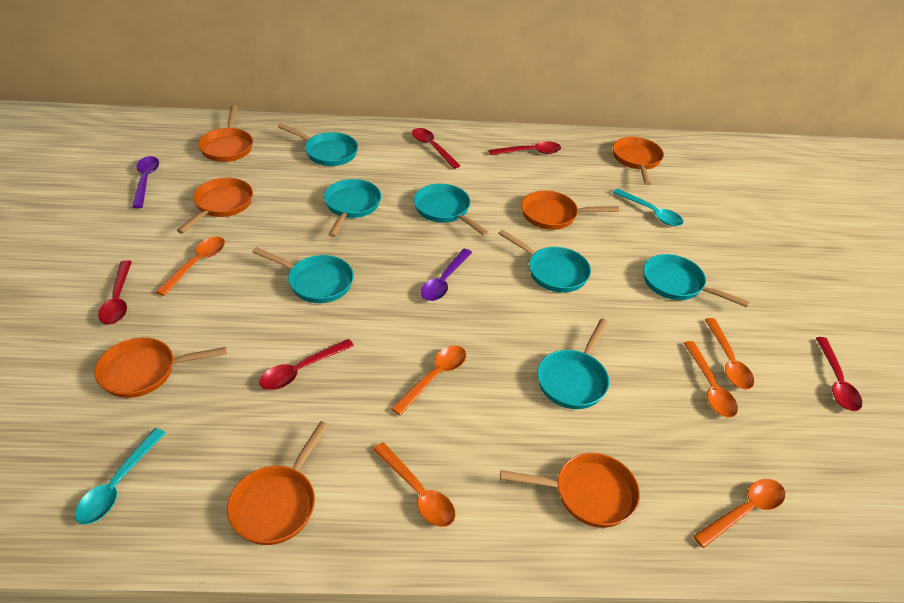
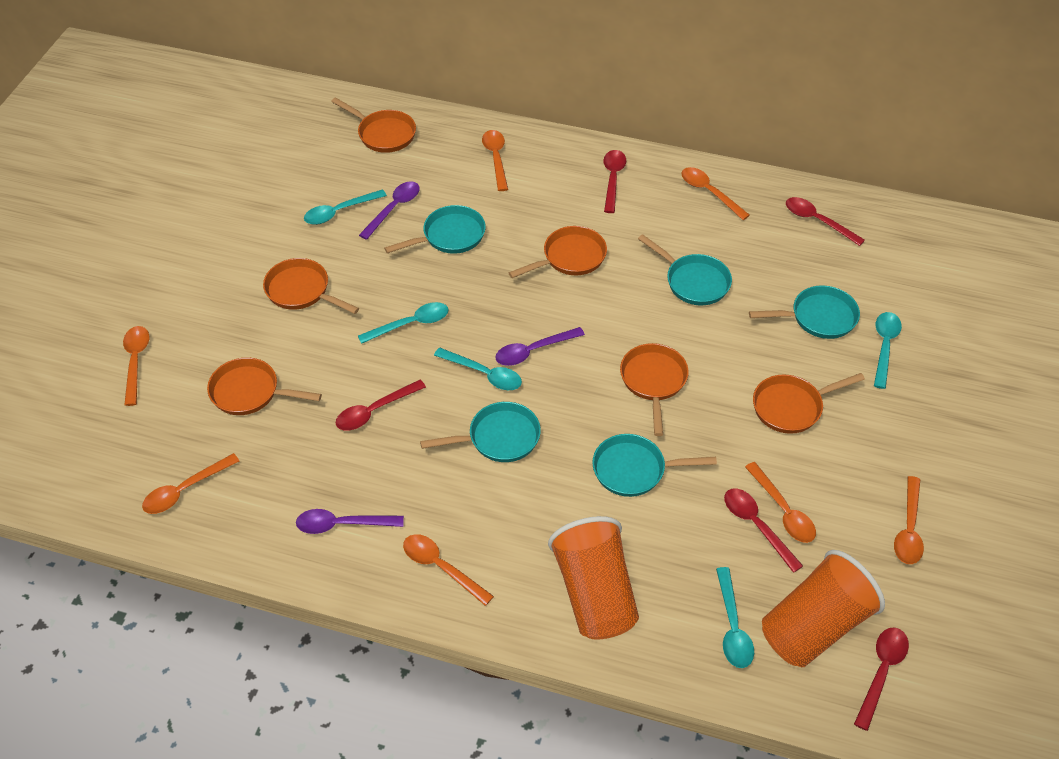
orange cup: 0 -> 2
orange pan: 7 -> 6
orange spoon: 6 -> 7
purple spoon: 2 -> 3
turquoise pan: 7 -> 5
turquoise spoon: 2 -> 5

